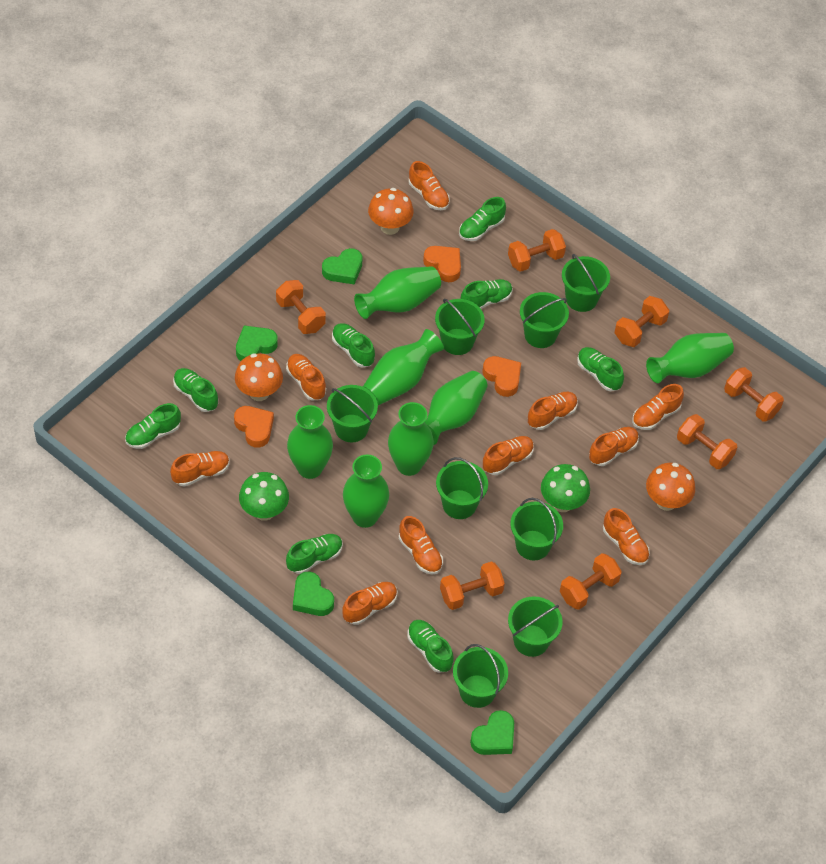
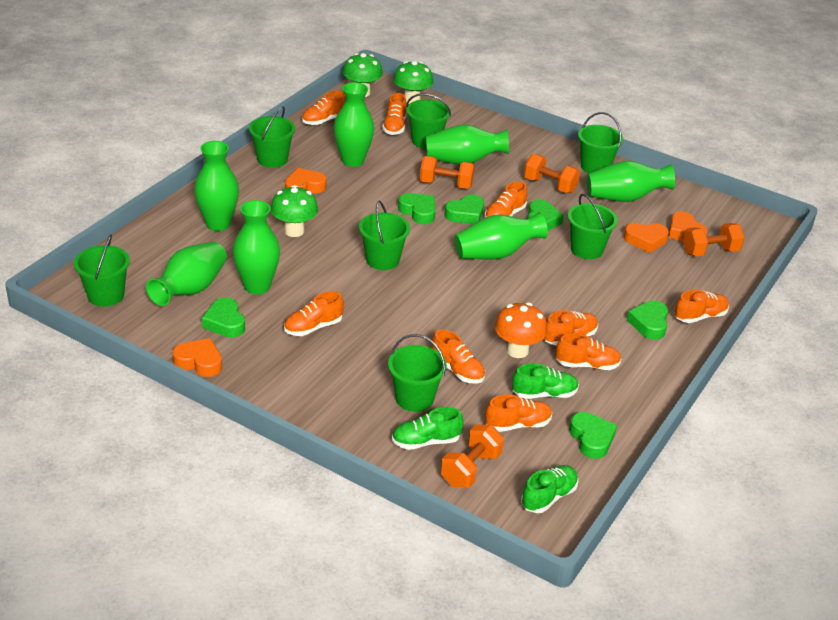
green bucket: 8 -> 7
green heart: 4 -> 6
green mushroom: 2 -> 3
green shoe: 8 -> 3
orange dumbbell: 7 -> 4
orange heart: 3 -> 4
orange mushroom: 3 -> 1
orange shoe: 10 -> 9

